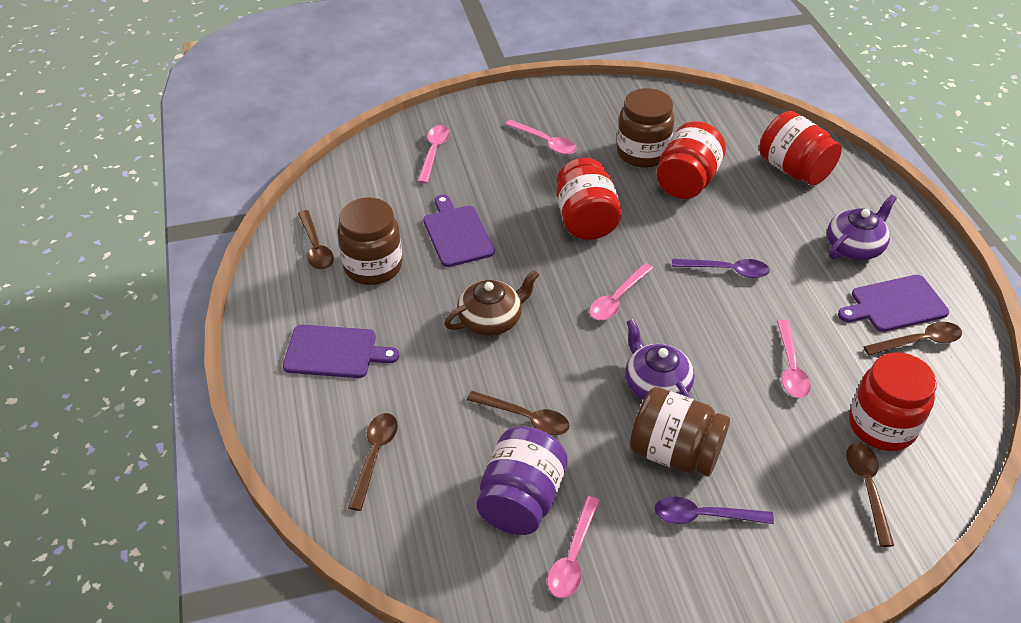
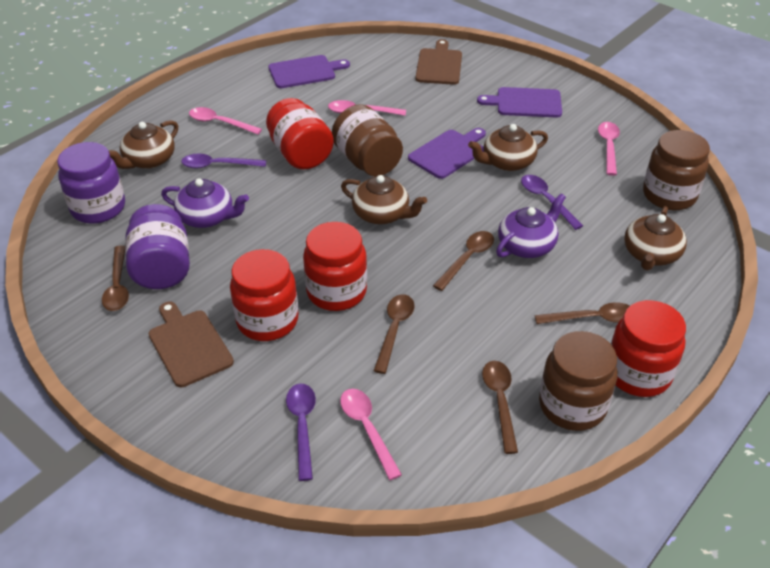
brown cutting board: 0 -> 2
brown teapot: 1 -> 4
pink spoon: 5 -> 4
purple jar: 1 -> 2
purple spoon: 2 -> 3

